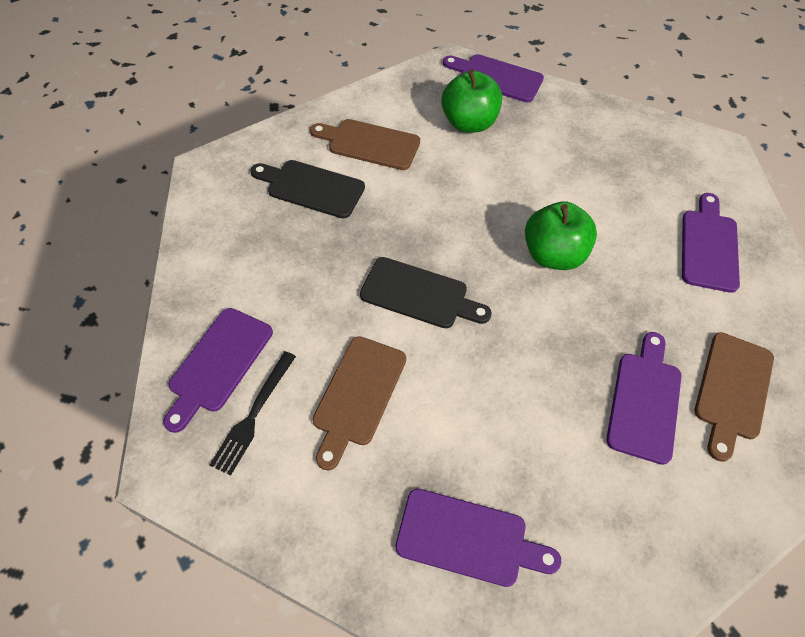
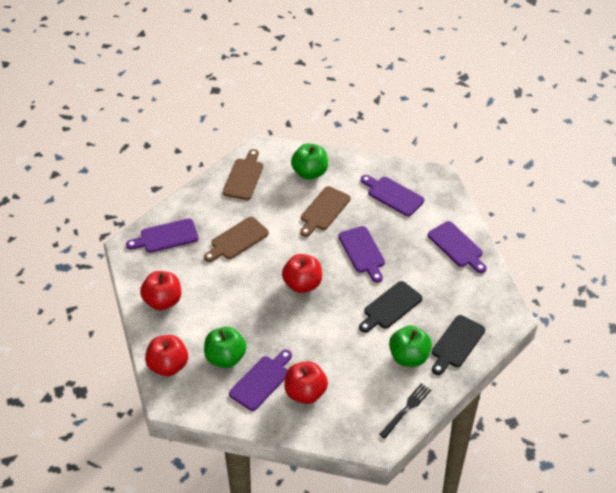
green apple: 2 -> 3
red apple: 0 -> 4

